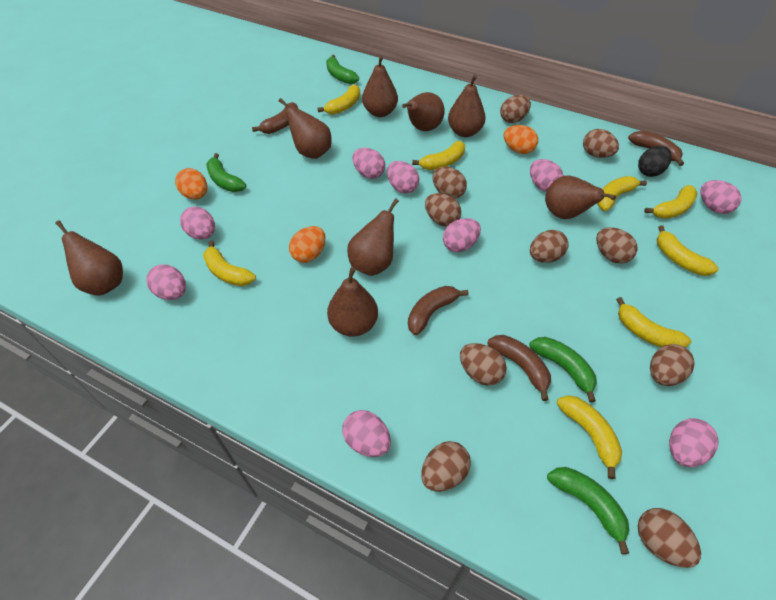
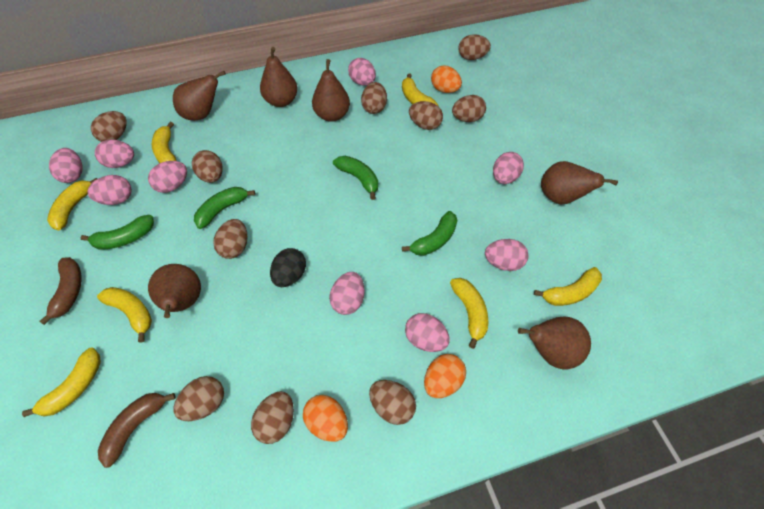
brown banana: 4 -> 2
brown pear: 8 -> 6
yellow banana: 8 -> 7

